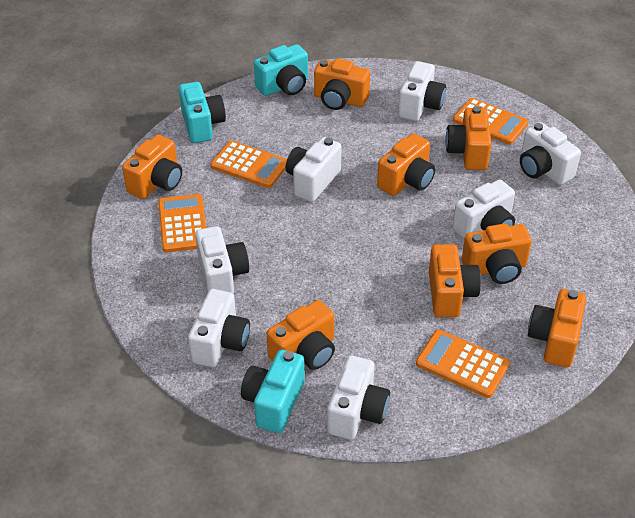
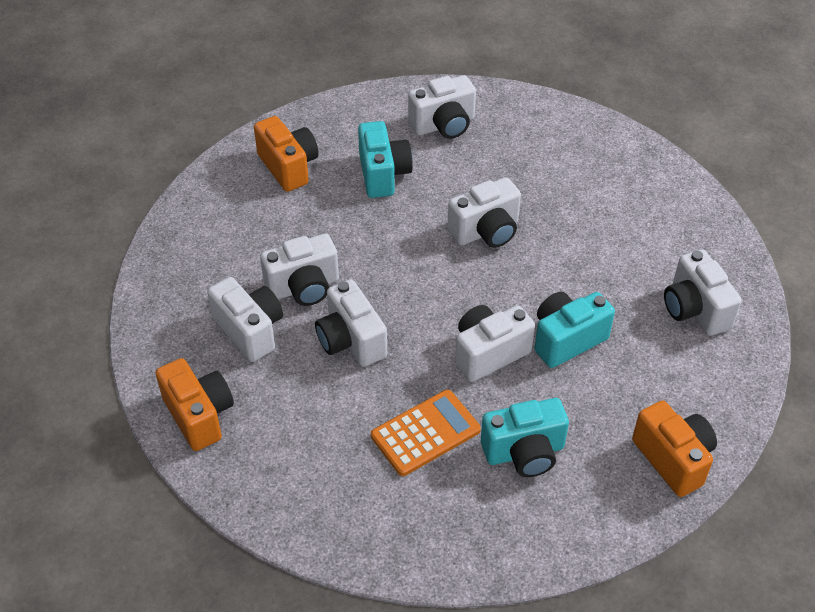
orange calculator: 4 -> 1
orange camera: 8 -> 3

